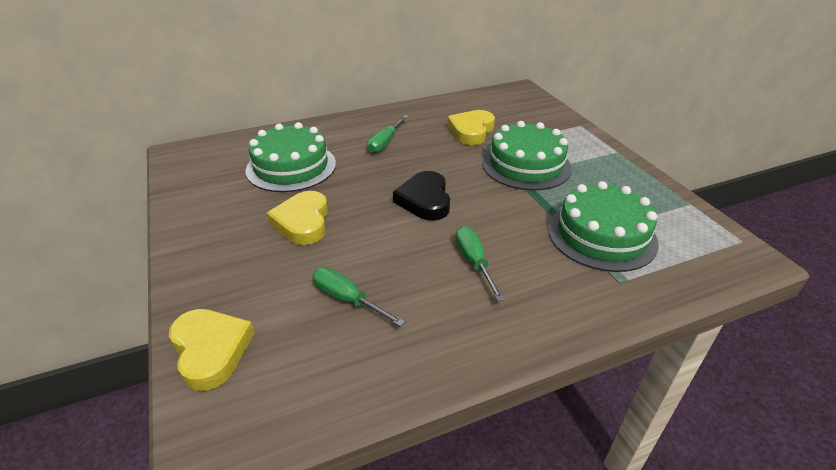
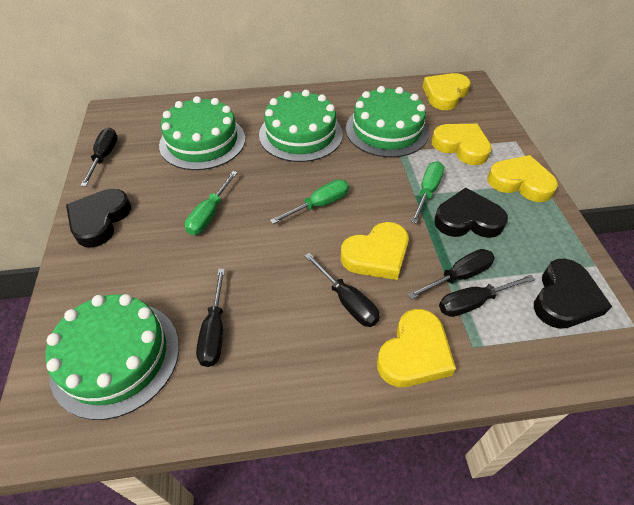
black heart: 1 -> 3
black screwdriver: 0 -> 5
green cake: 3 -> 4
yellow heart: 3 -> 5

